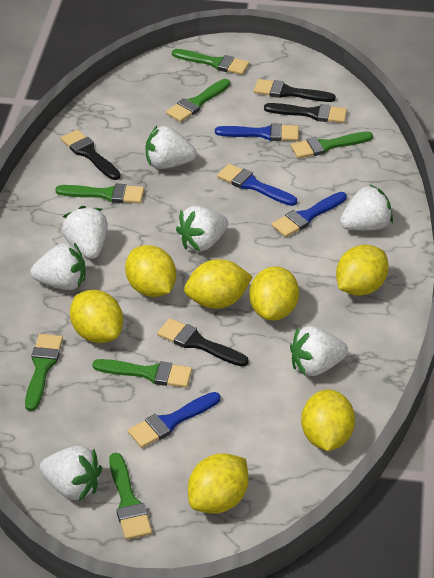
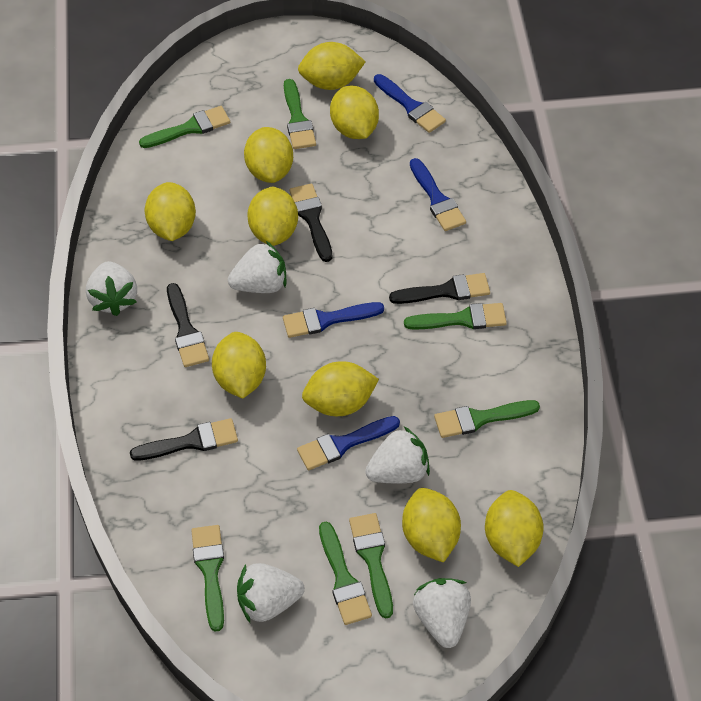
white strawberry: 7 -> 5
yellow lemon: 7 -> 9

